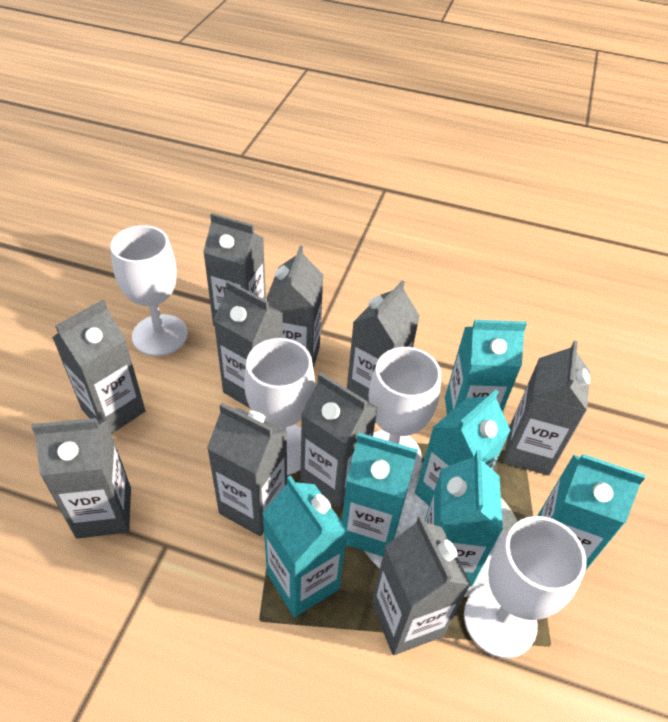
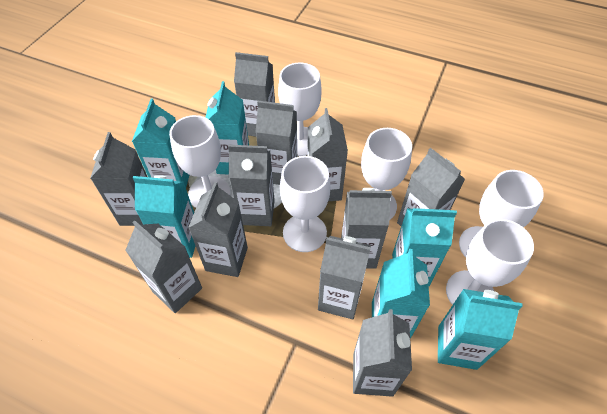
grey carton: 10 -> 11
white goblet: 4 -> 6

